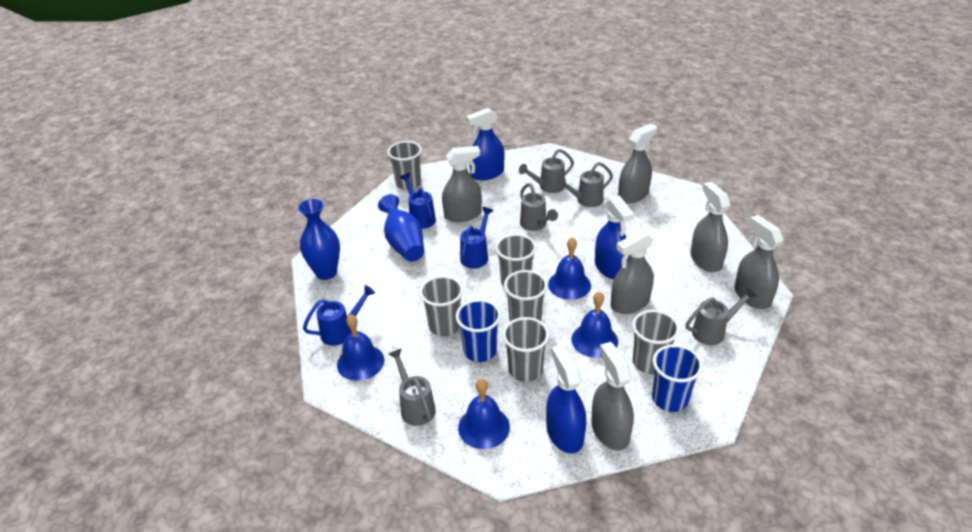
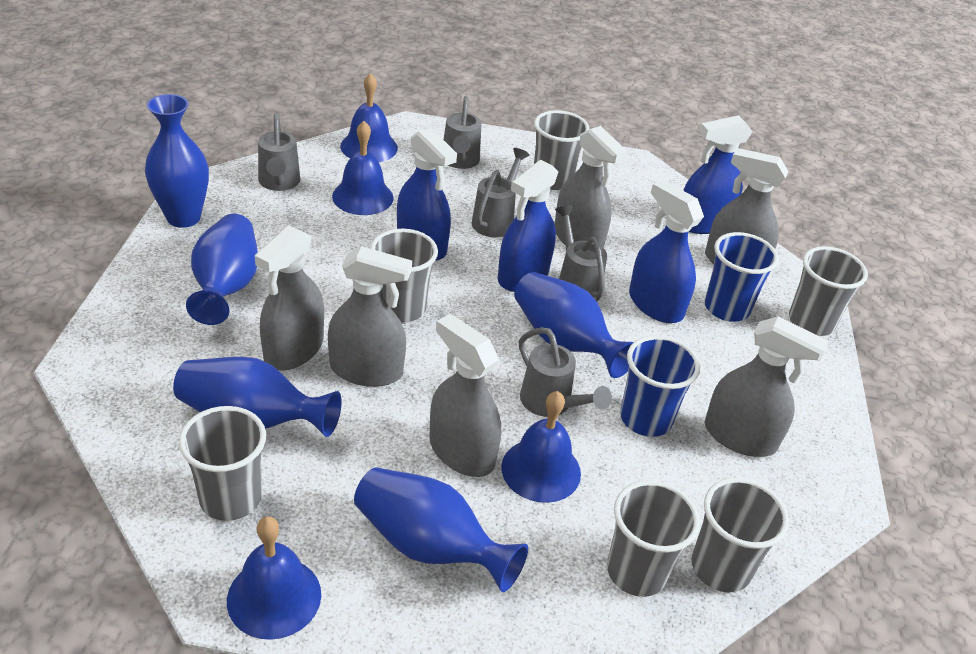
blue spray bottle: 3 -> 4
blue vase: 2 -> 5
blue watering can: 3 -> 0

